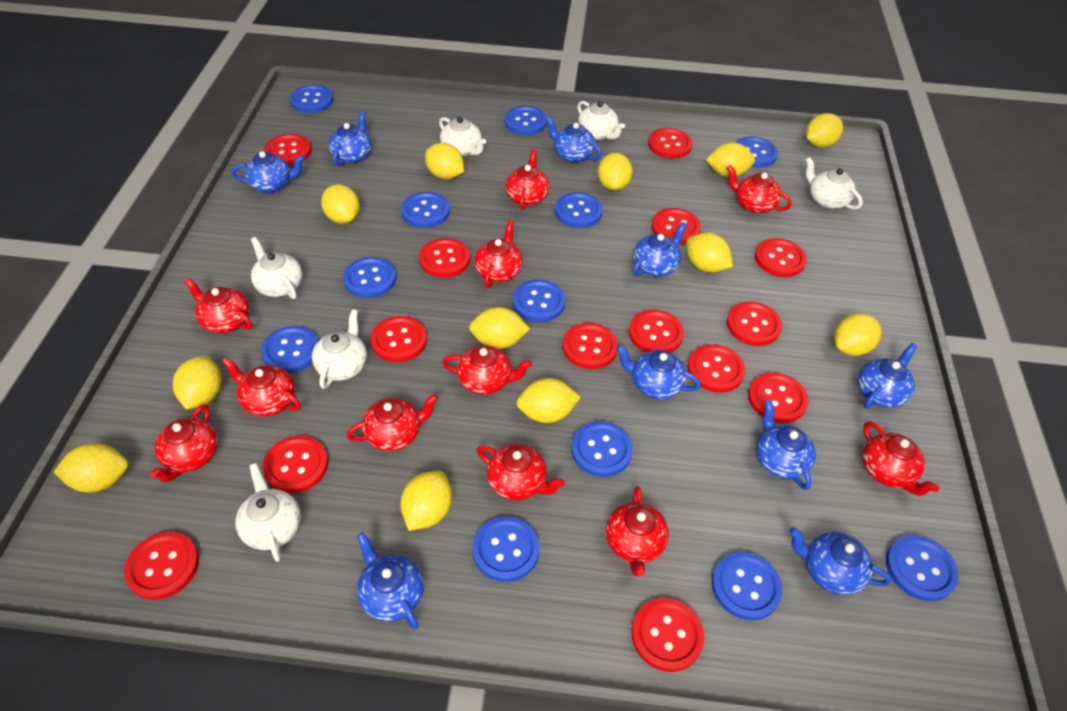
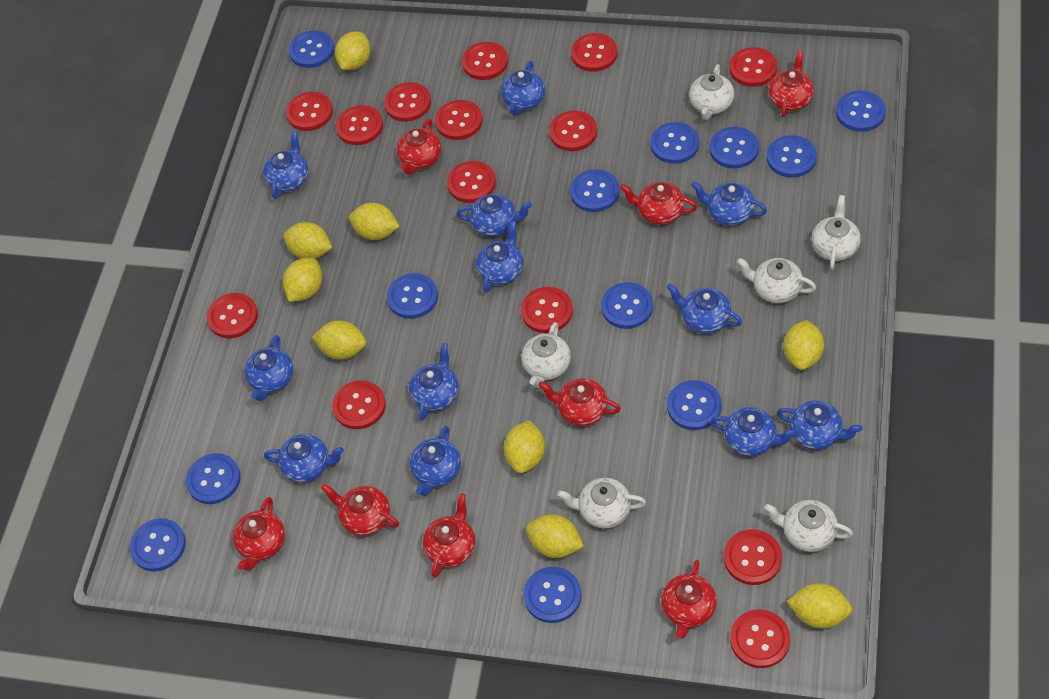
blue teapot: 9 -> 12
red teapot: 11 -> 8
yellow lemon: 12 -> 9

